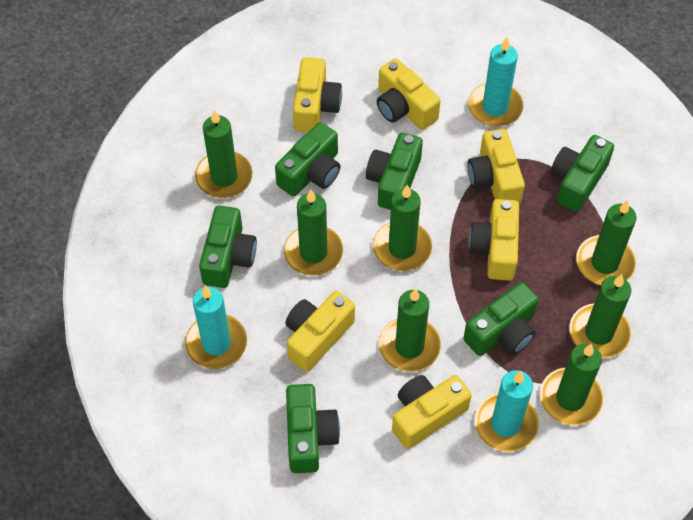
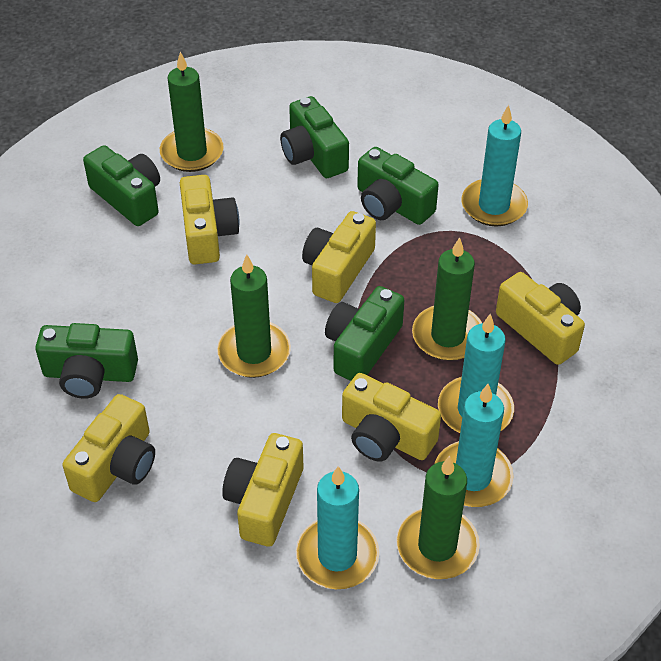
green camera: 6 -> 5
green candle: 7 -> 4
turquoise candle: 3 -> 4

